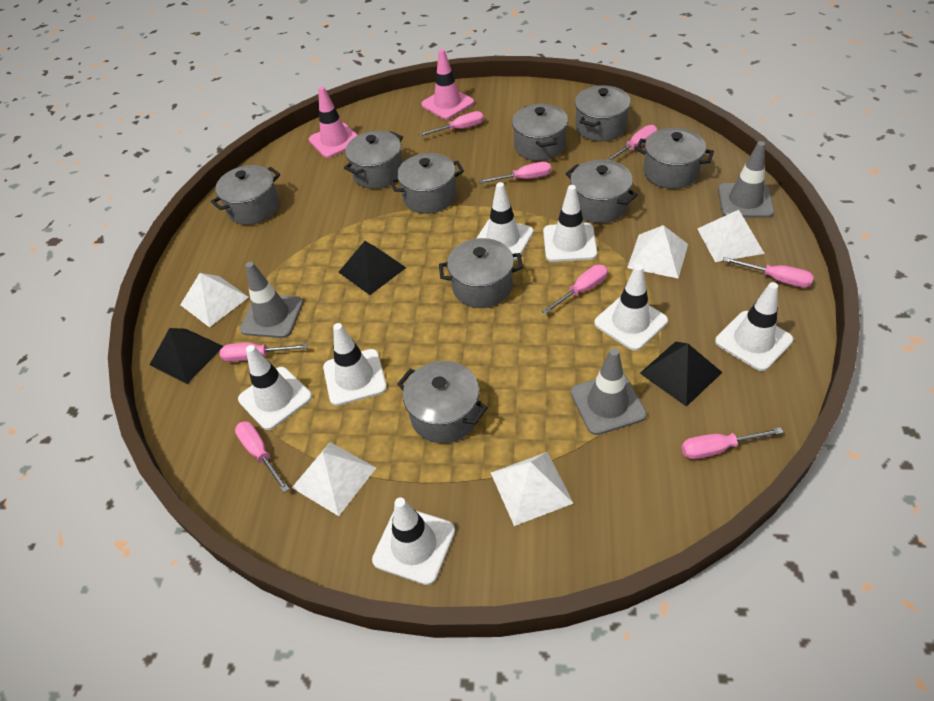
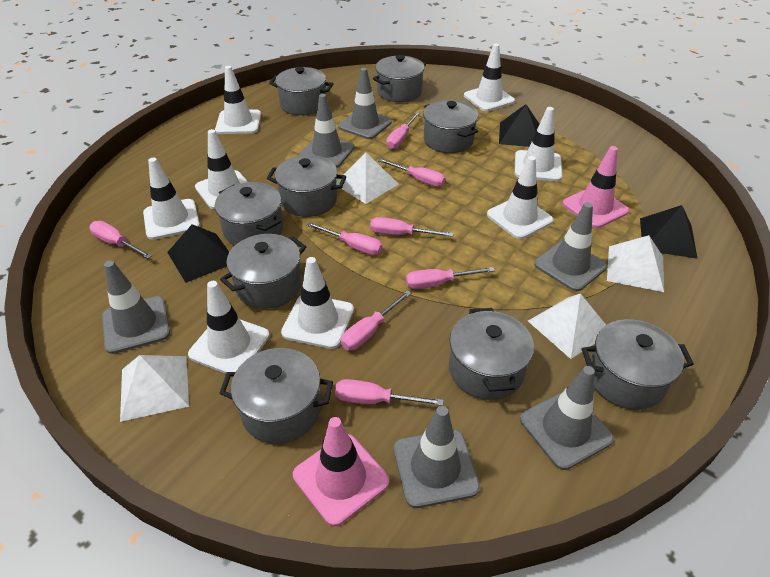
grey traffic cone: 3 -> 6
white pyramid: 5 -> 4
white traffic cone: 7 -> 8

